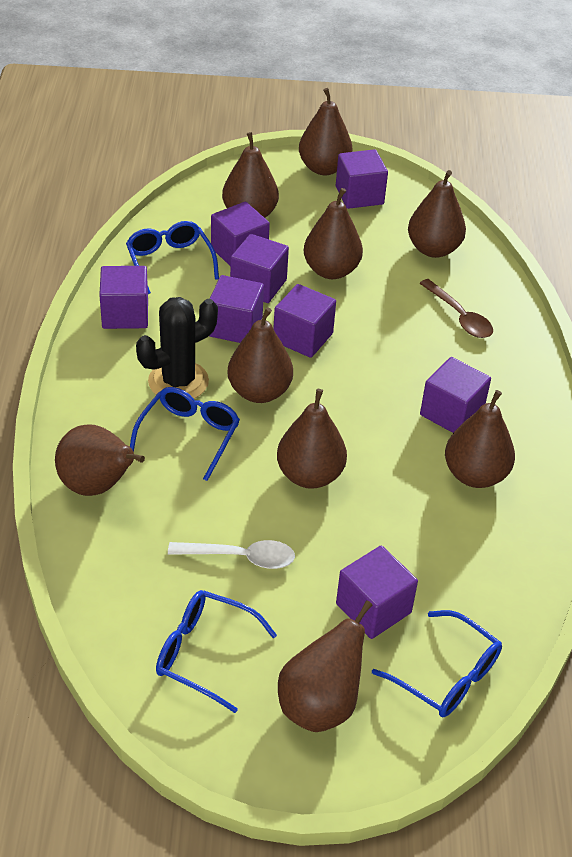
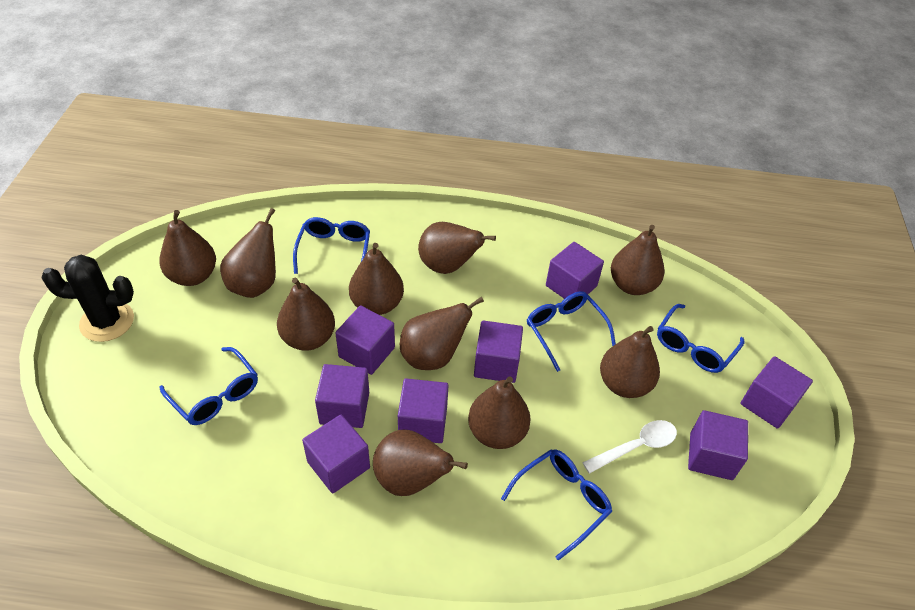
blue glasses: 4 -> 5
brown pear: 9 -> 10
brown spoon: 1 -> 0

